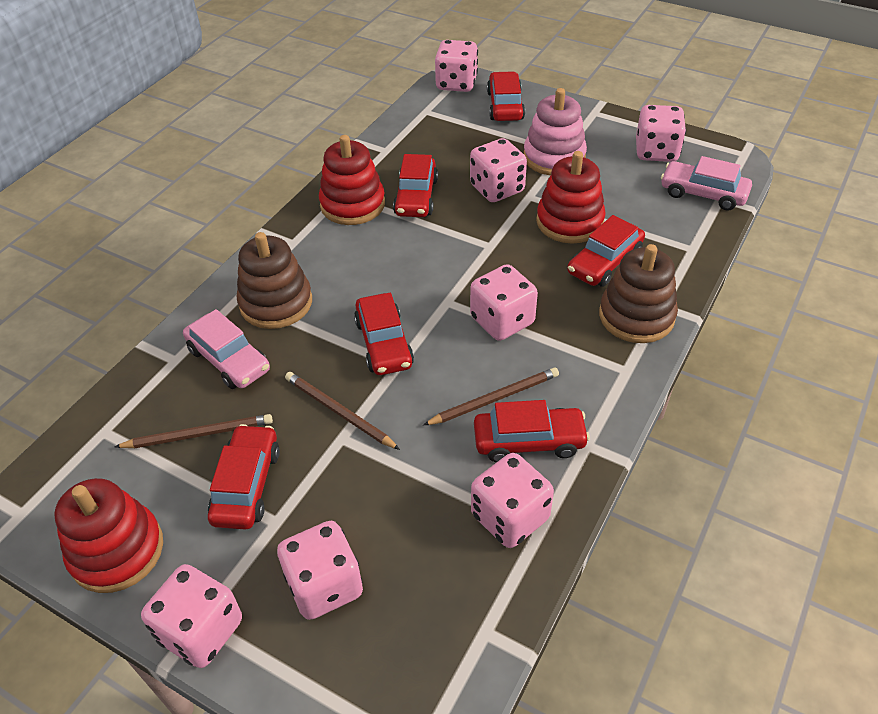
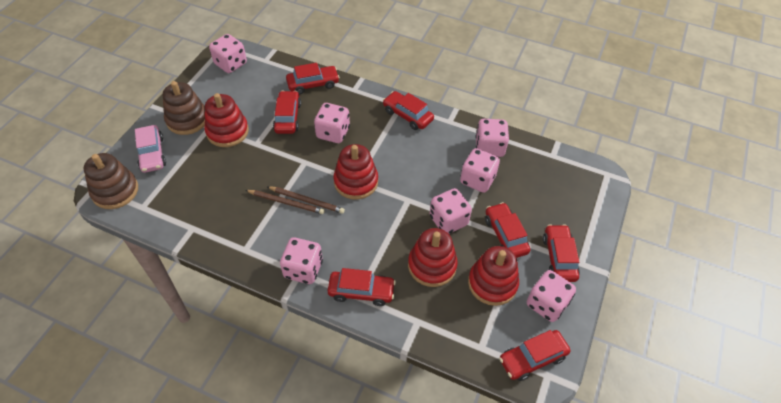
brown pencil: 3 -> 2
pink car: 2 -> 1
pink stacking toy: 1 -> 0
red car: 6 -> 7
red stacking toy: 3 -> 4

